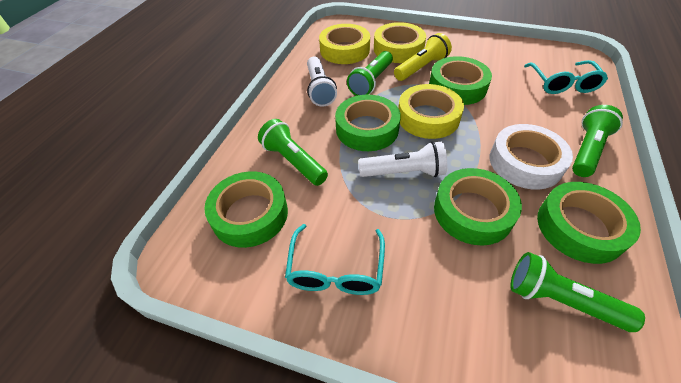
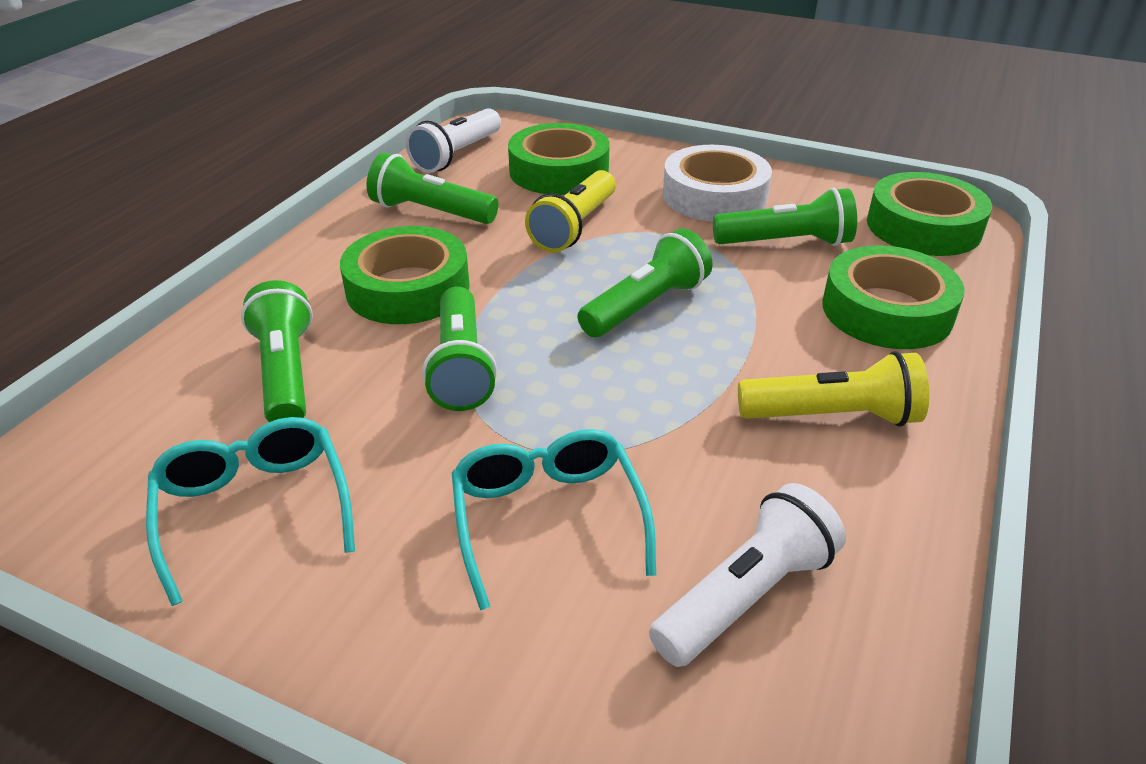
green flashlight: 4 -> 5
green tape: 5 -> 4
yellow flashlight: 1 -> 2
yellow tape: 3 -> 0

